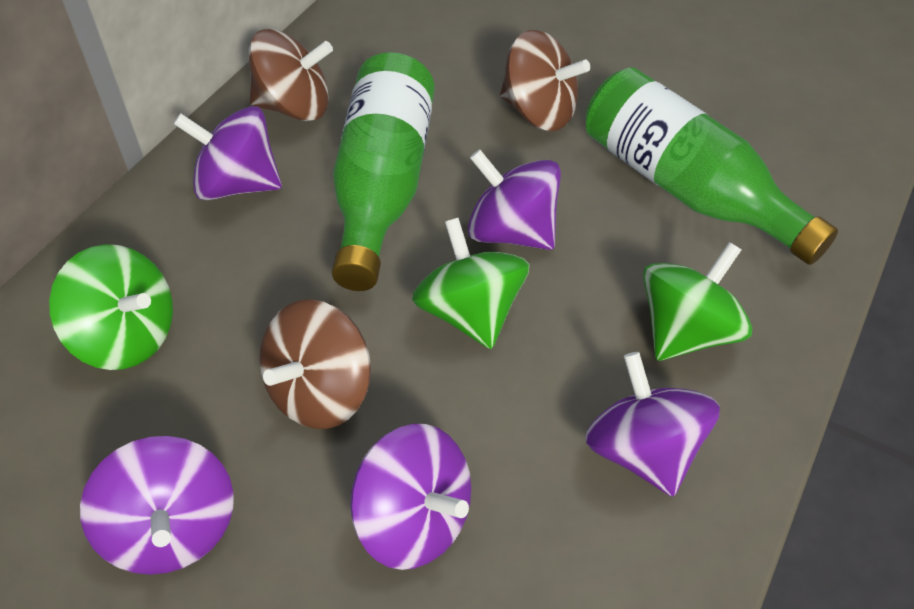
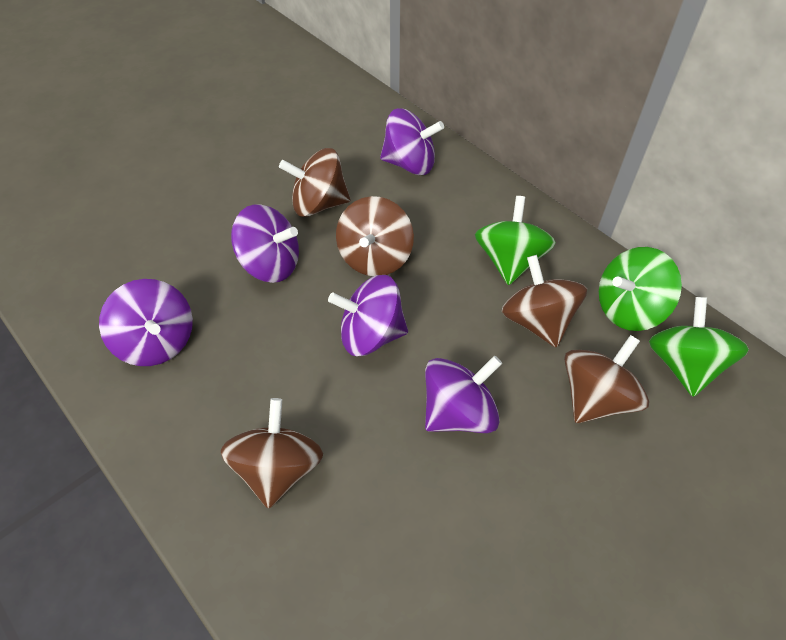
brown spinning top: 3 -> 5
green bottle: 2 -> 0

